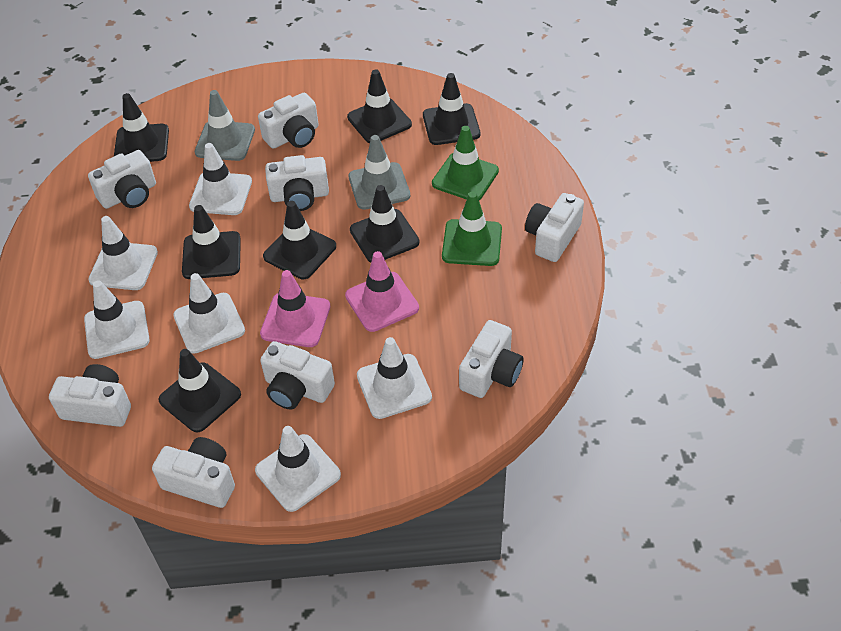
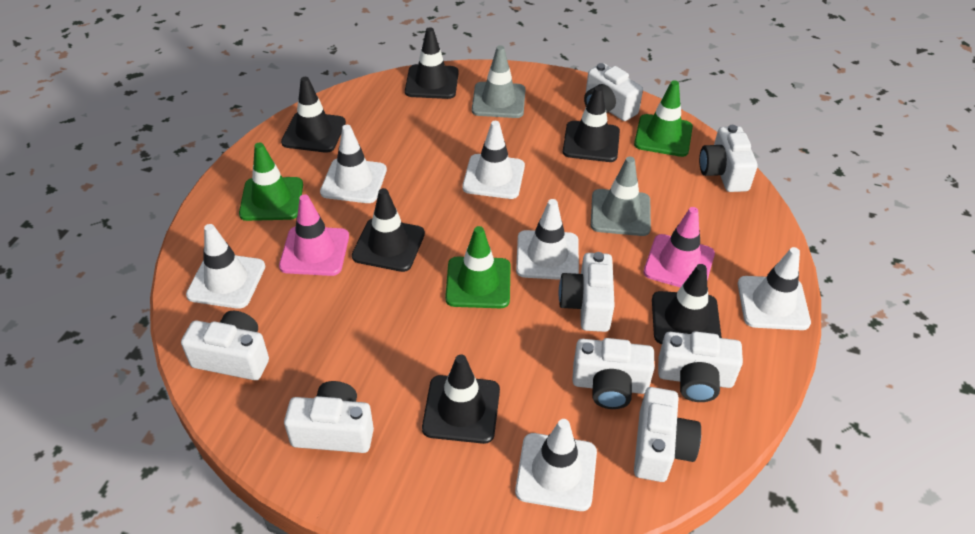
black traffic cone: 7 -> 6
green traffic cone: 2 -> 3

